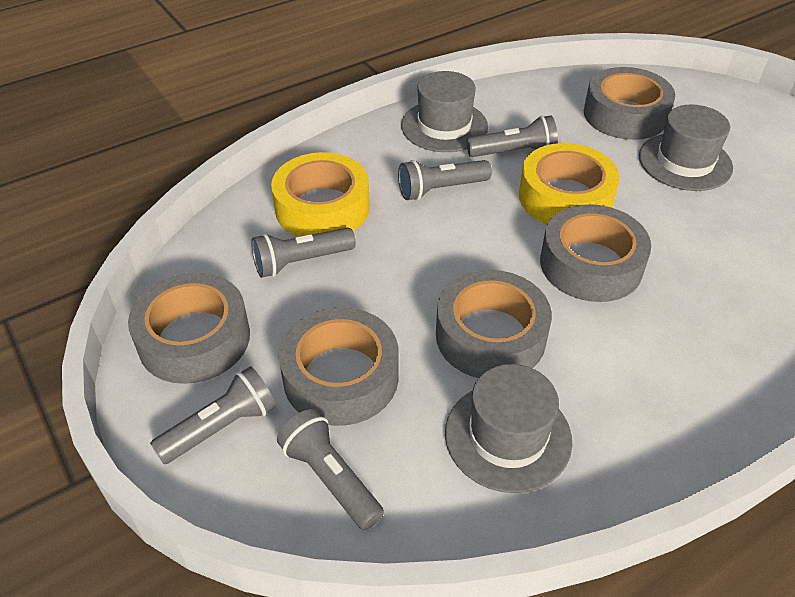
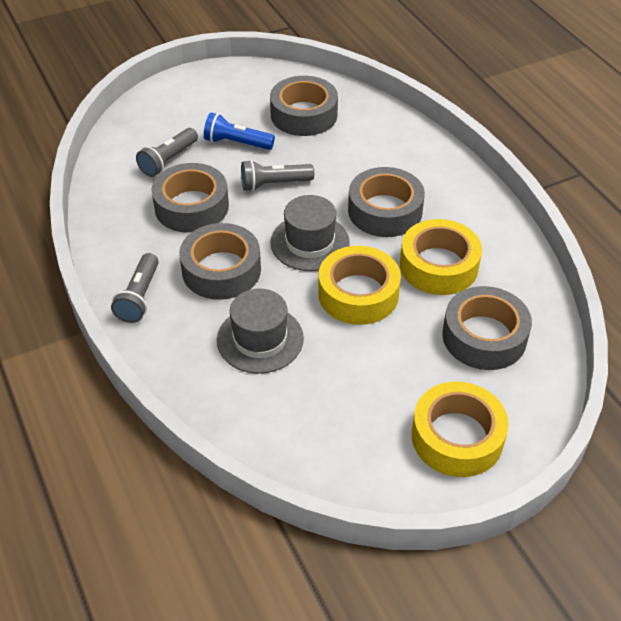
blue flashlight: 0 -> 1
grey flashlight: 5 -> 3
grey hat: 3 -> 2
yellow tape: 2 -> 3

